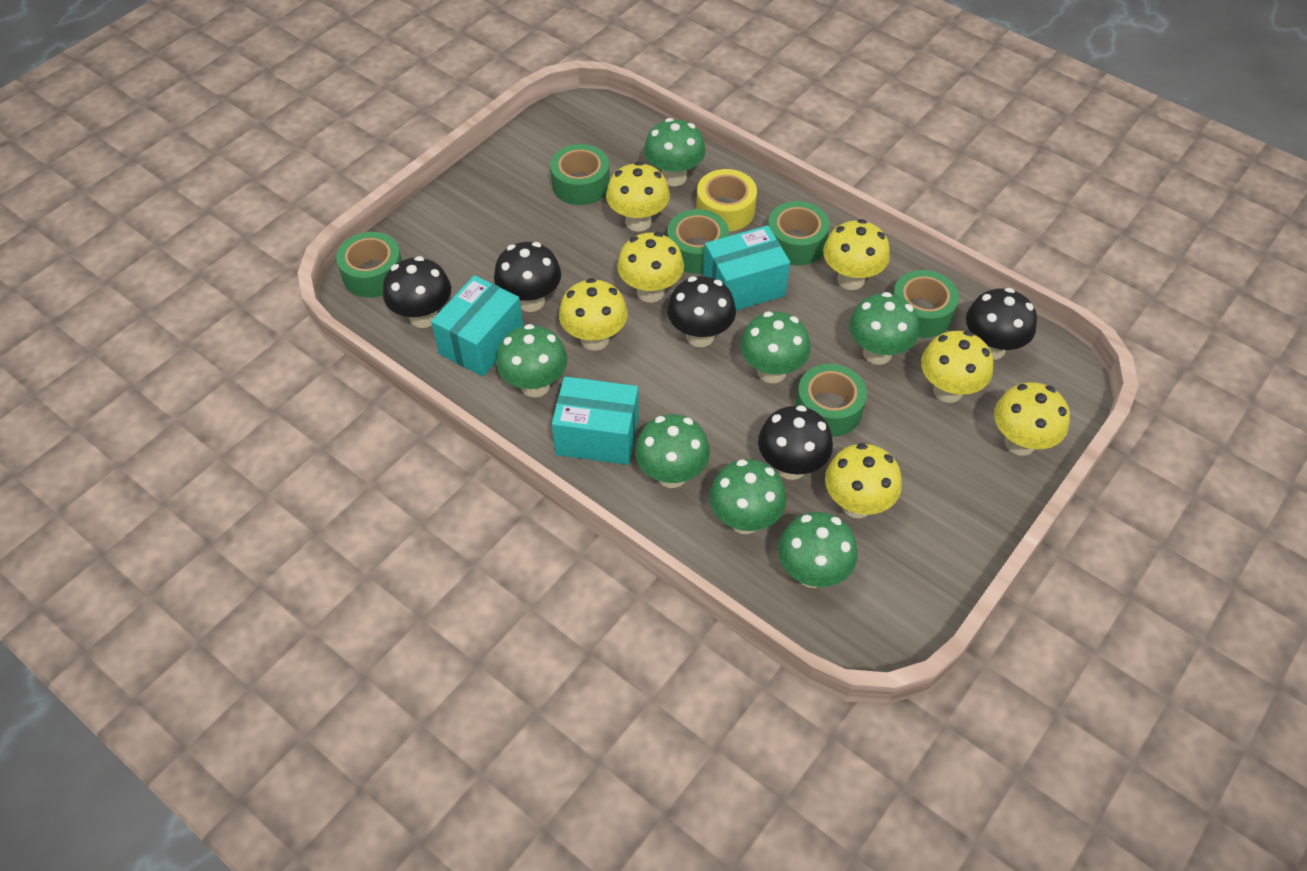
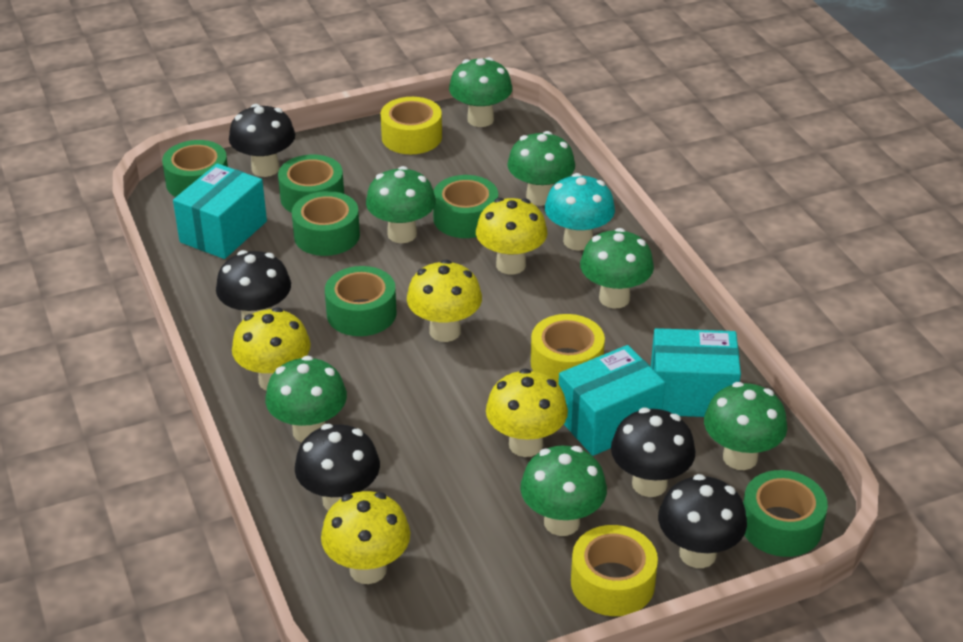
turquoise mushroom: 0 -> 1
yellow mushroom: 7 -> 5
yellow tape: 1 -> 3

